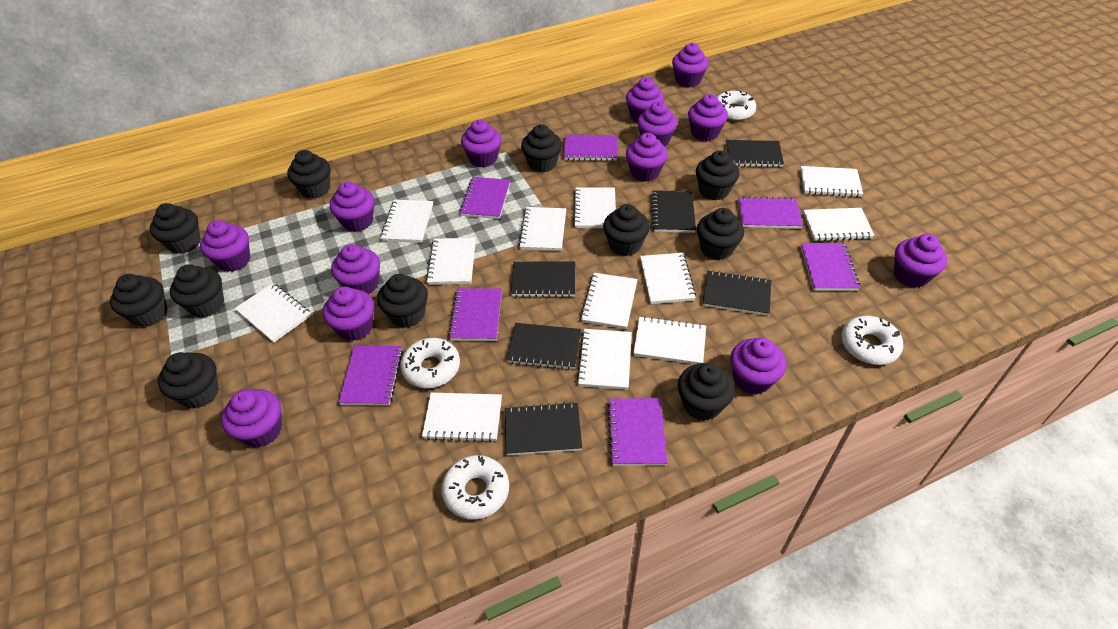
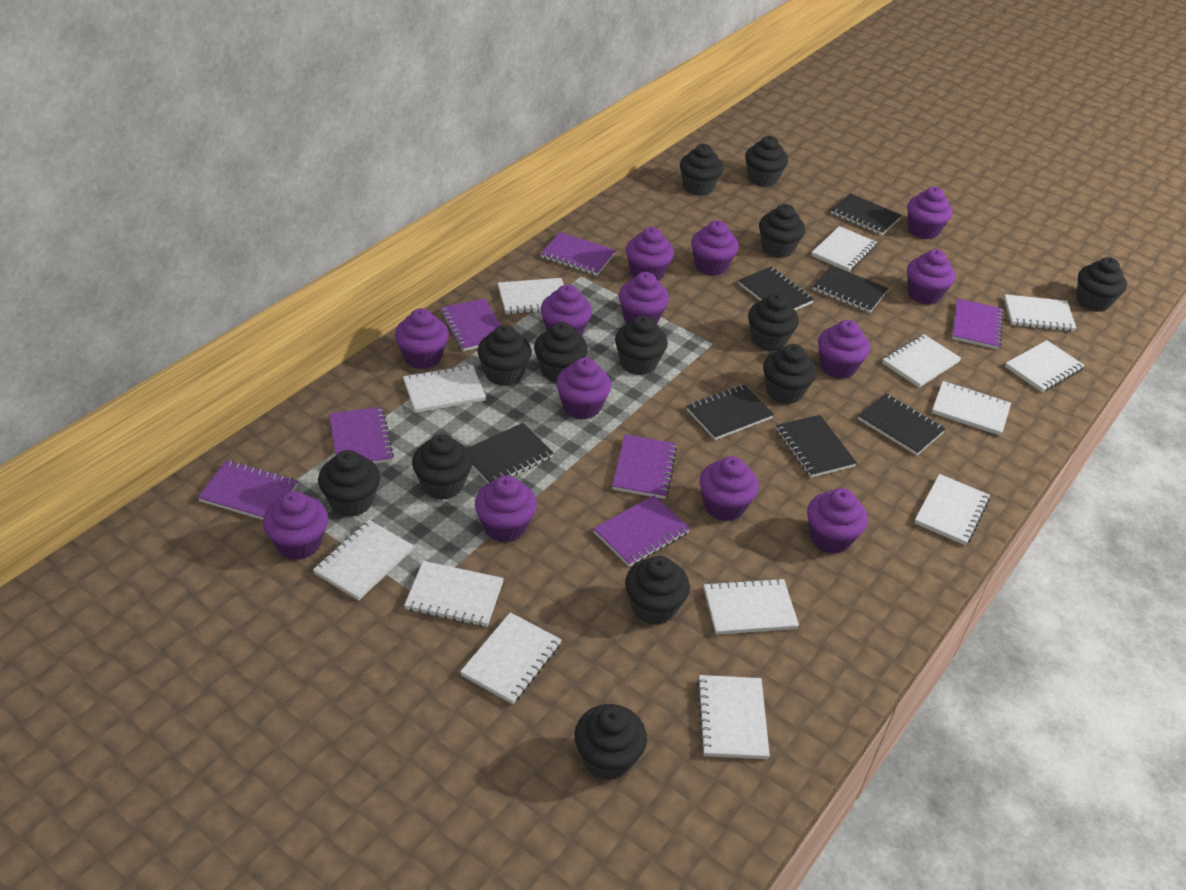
black cupcake: 11 -> 13
black notebook: 6 -> 7
white donut: 4 -> 0
white notebook: 12 -> 13

